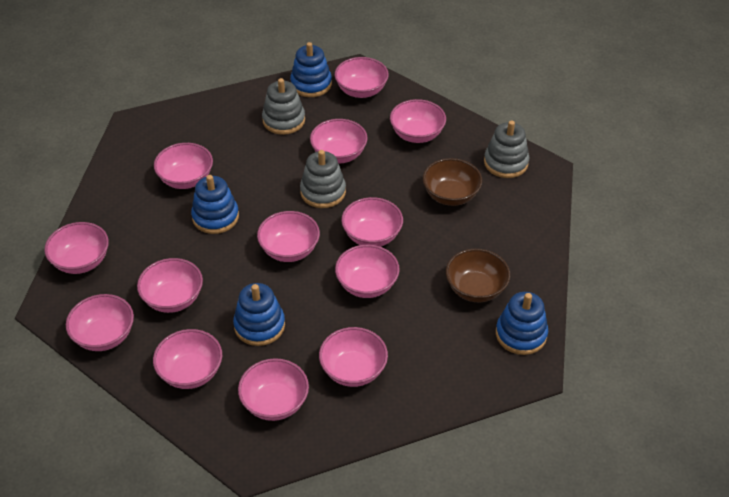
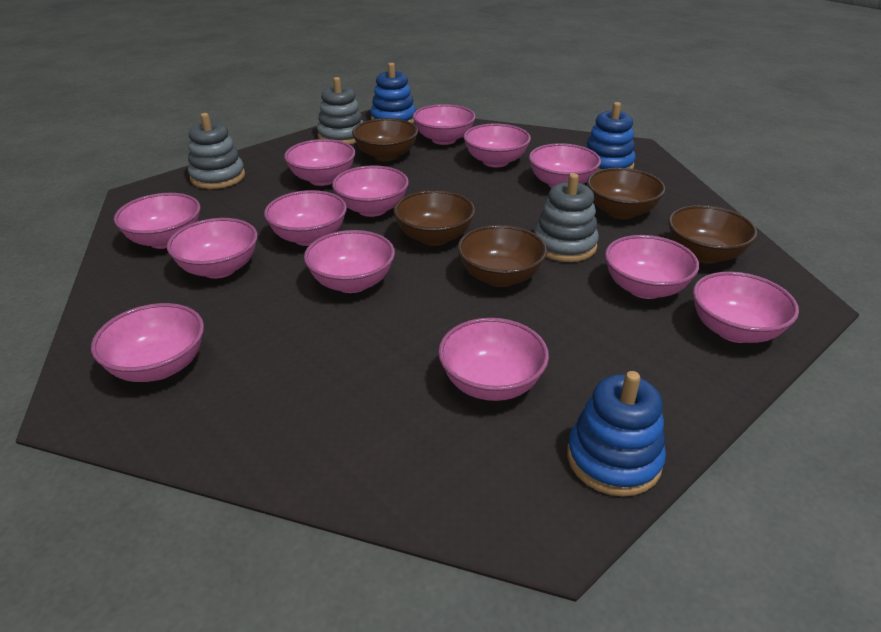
blue stacking toy: 4 -> 3
brown bowl: 2 -> 5

